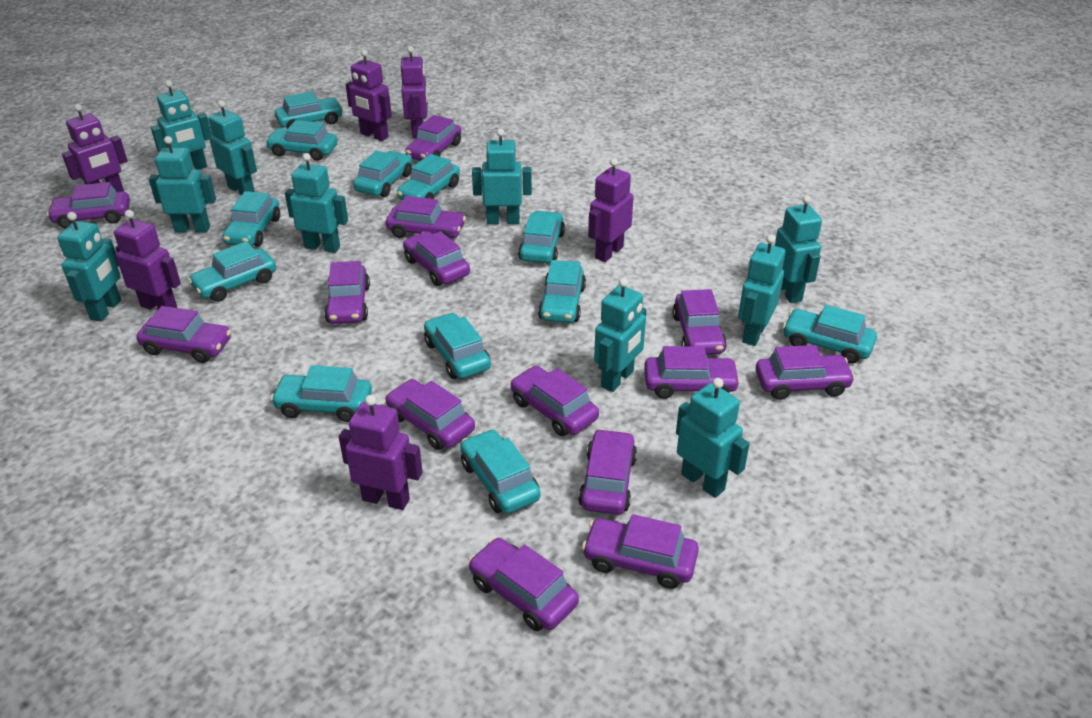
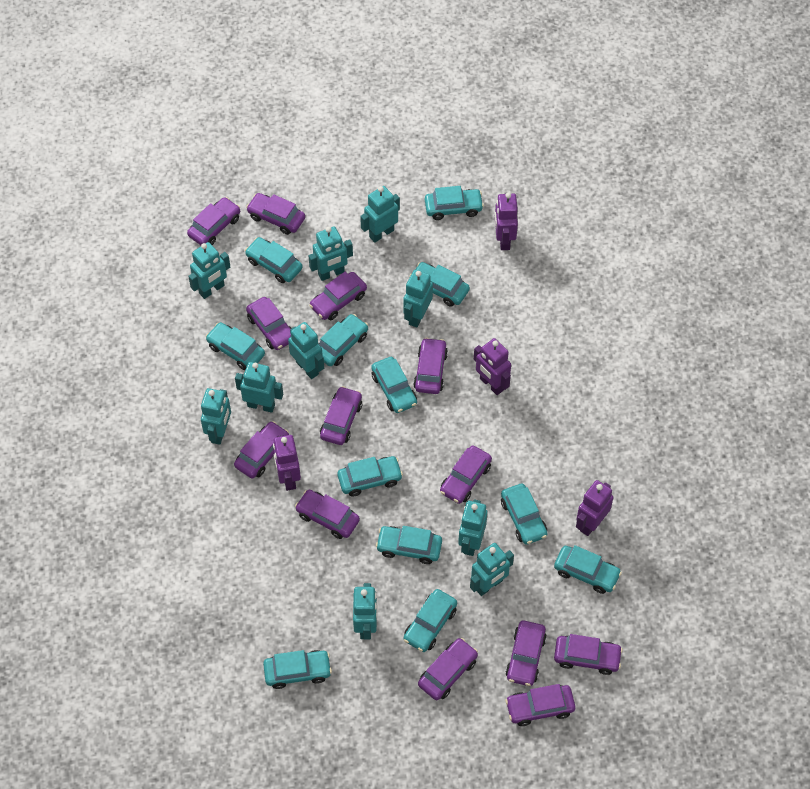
purple car: 14 -> 13
purple robot: 6 -> 4

